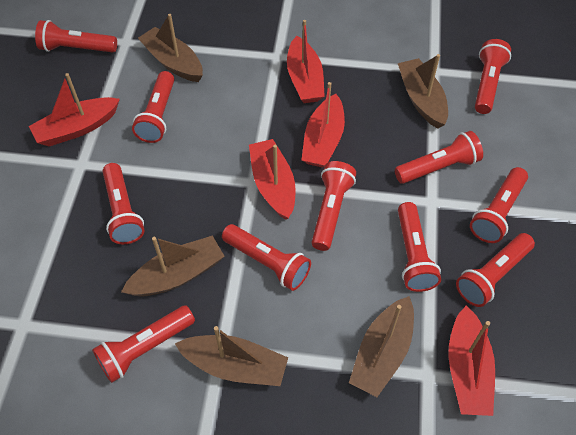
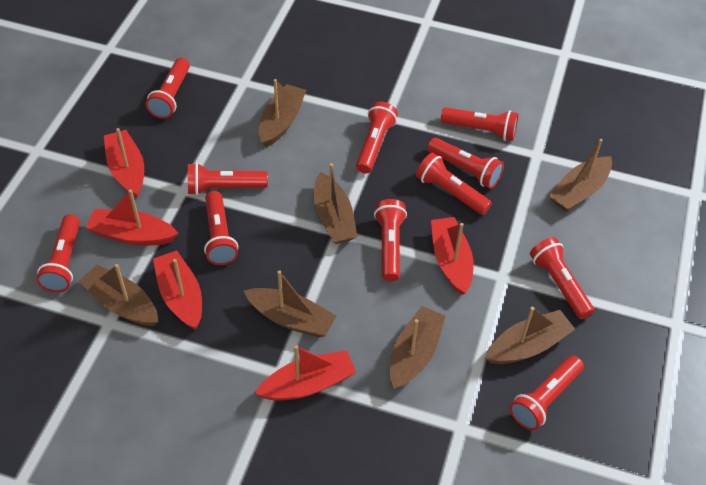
brown boat: 5 -> 7

